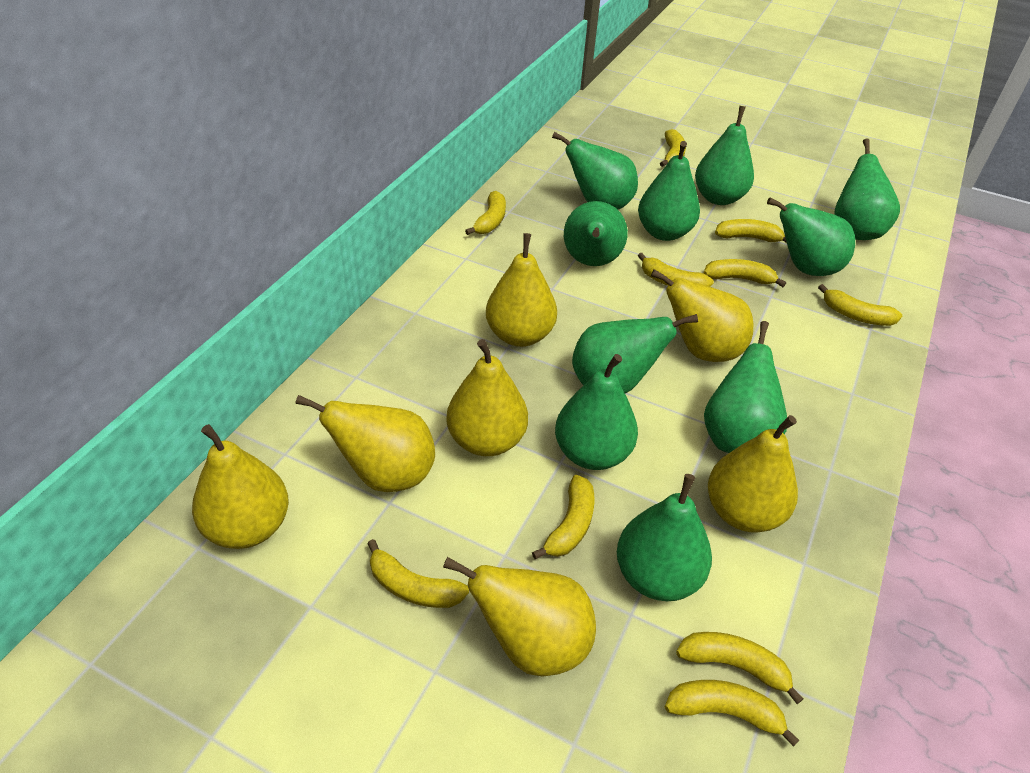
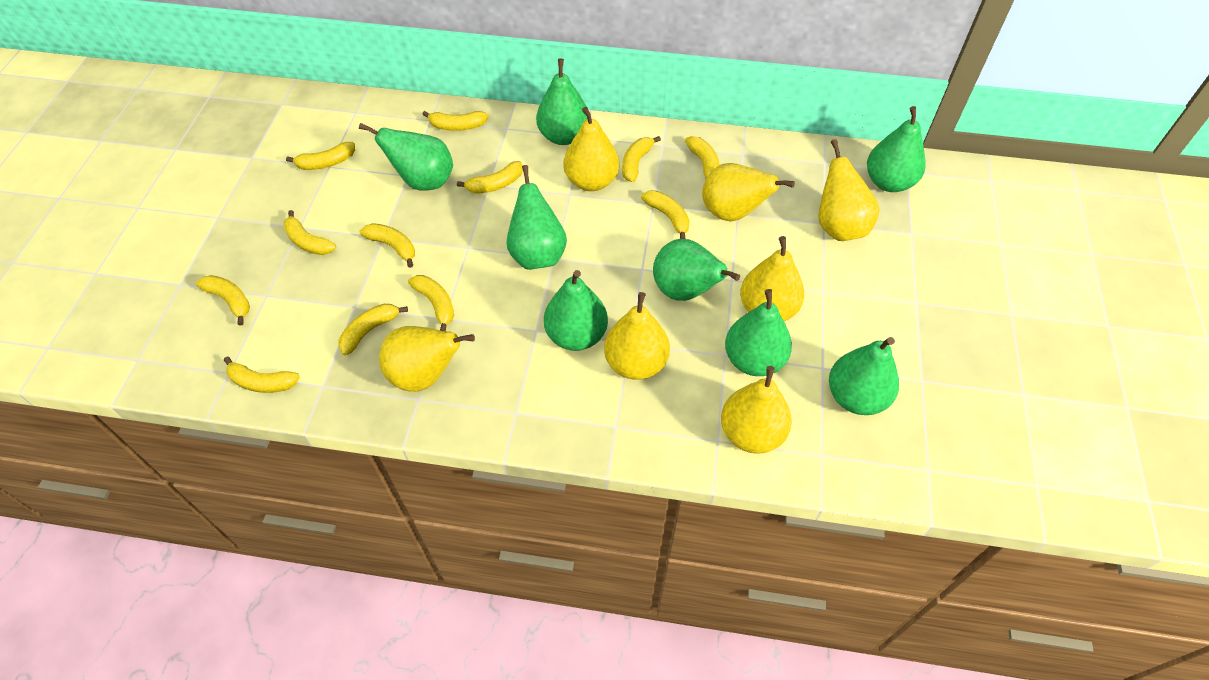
green pear: 10 -> 8
yellow banana: 10 -> 12

